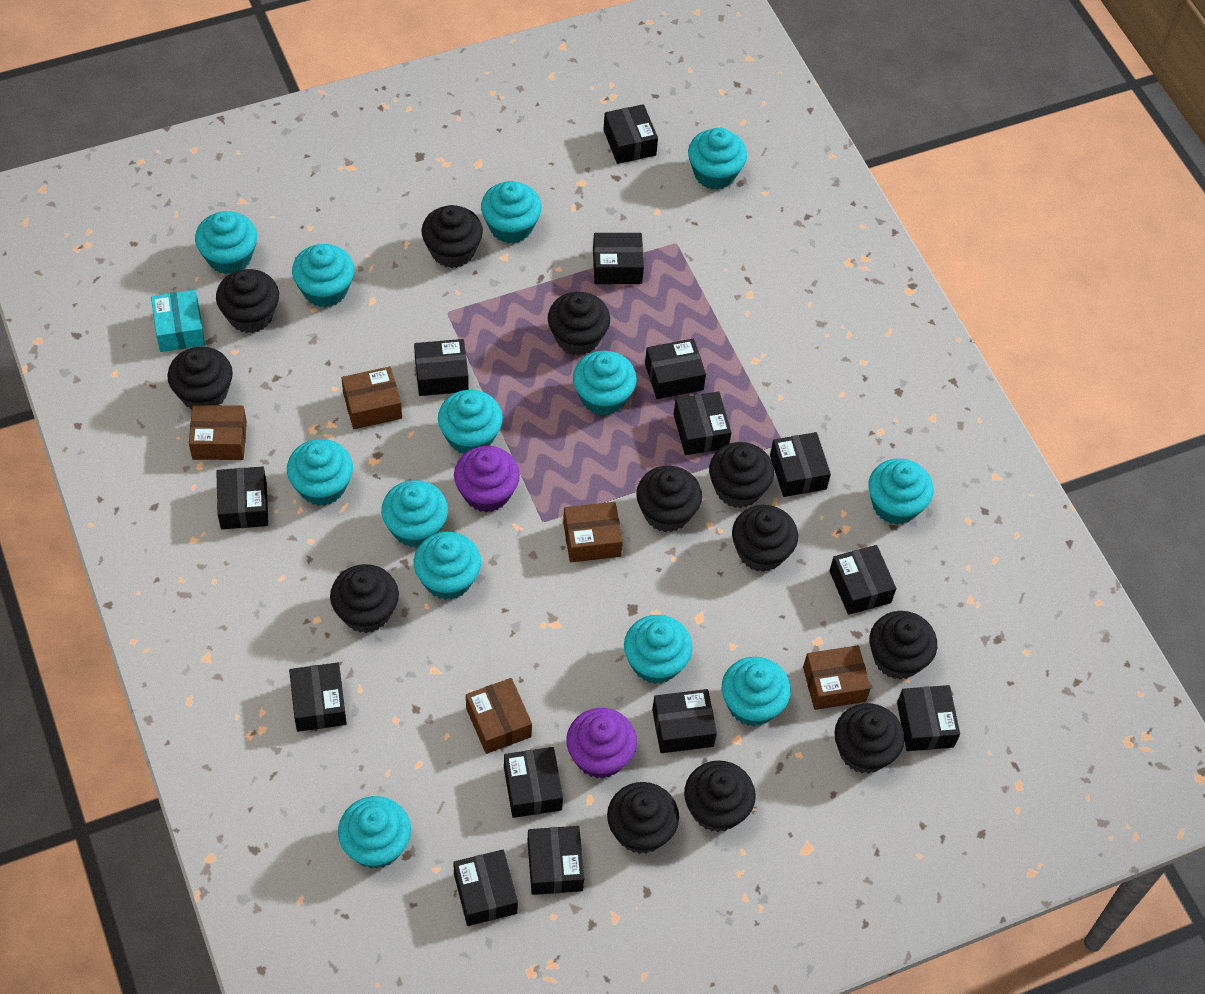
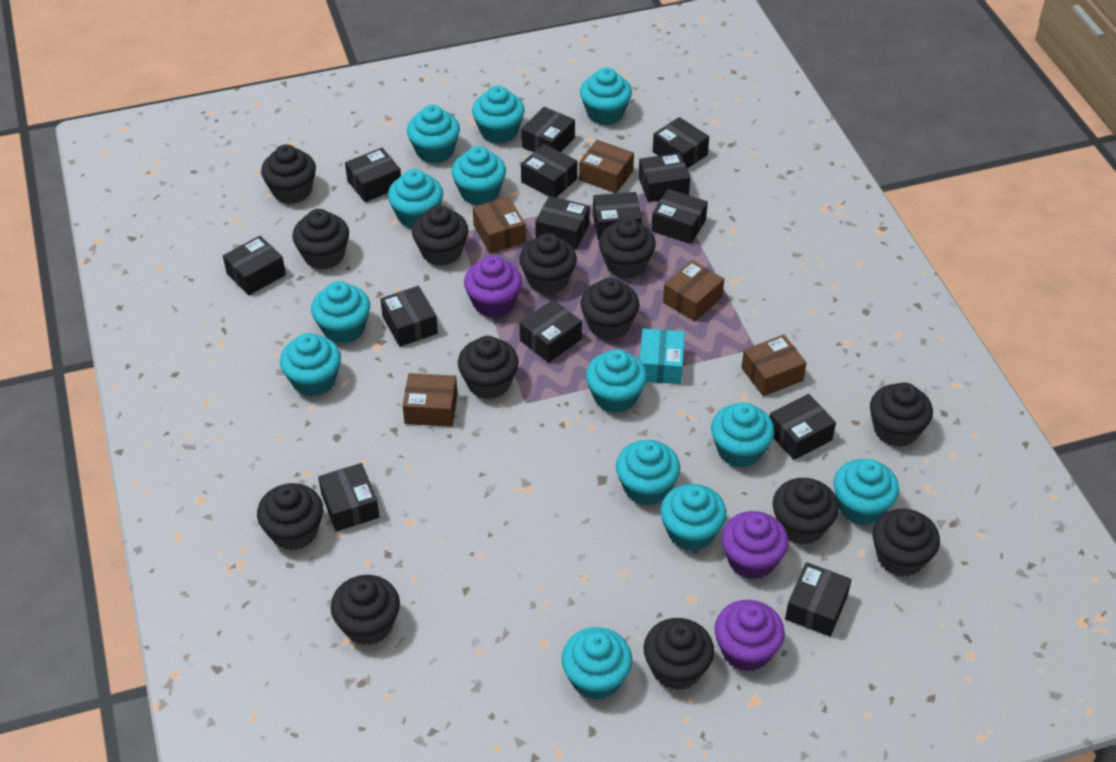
black cupcake: 12 -> 13
purple cupcake: 2 -> 3

